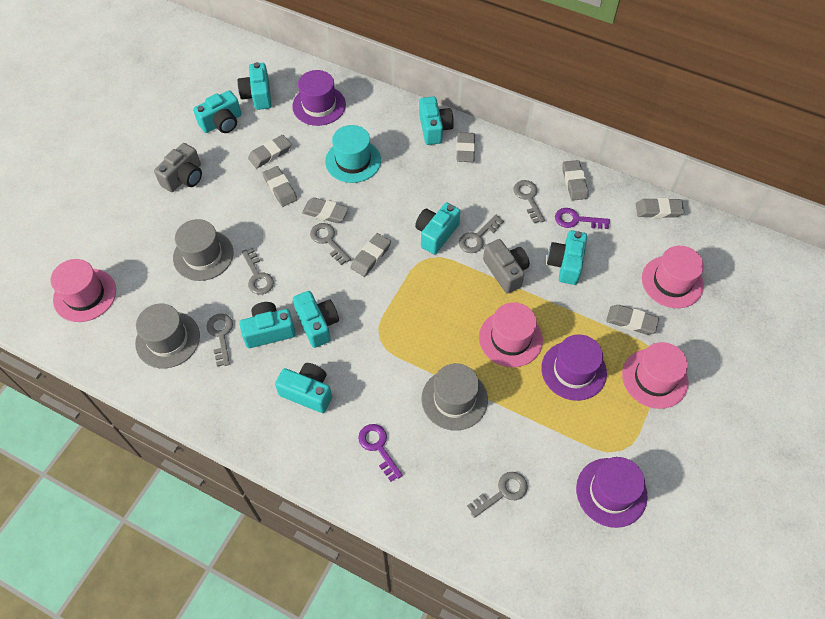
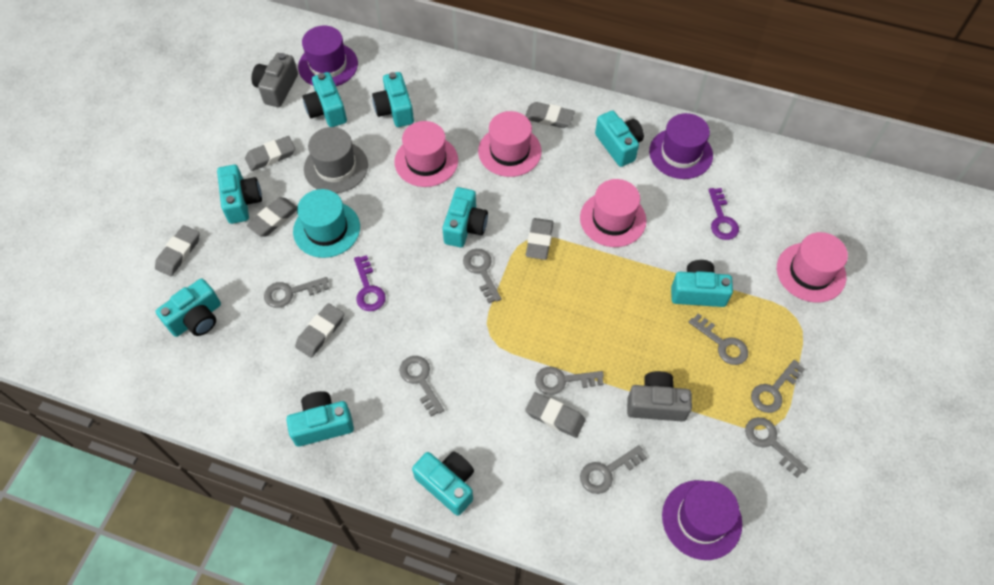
grey eraser: 8 -> 7
grey hat: 3 -> 1
grey key: 6 -> 8
turquoise camera: 8 -> 9

